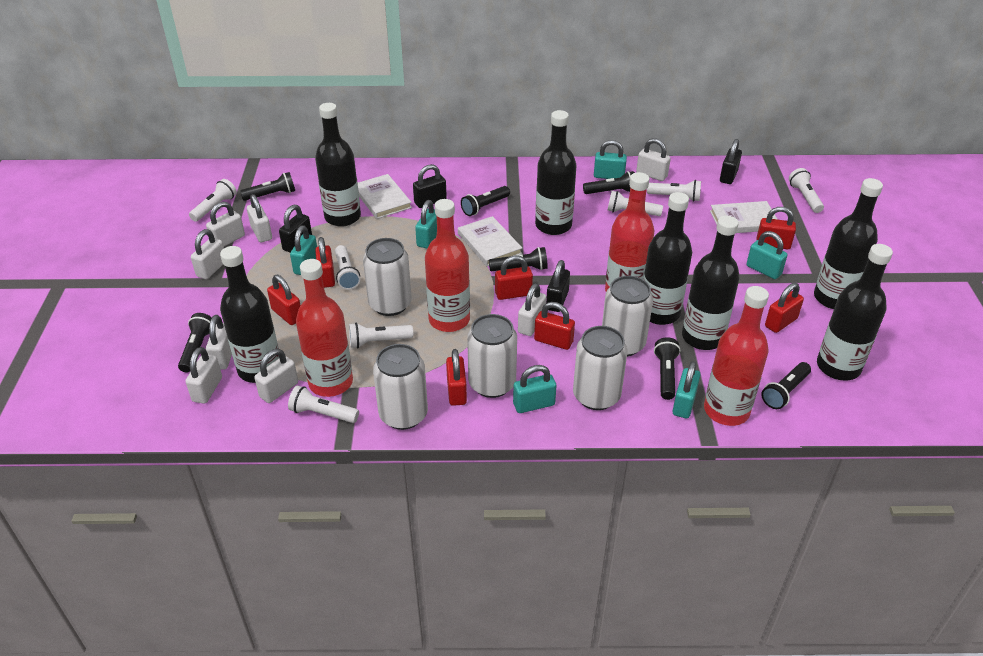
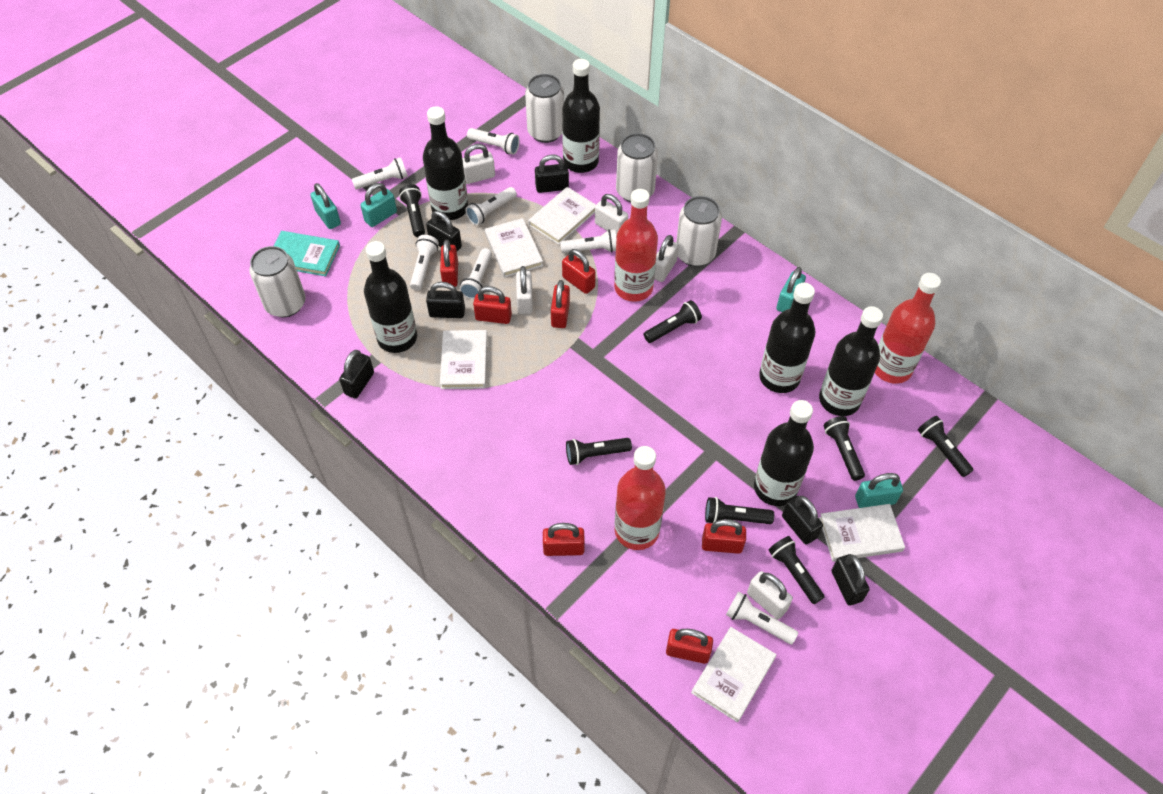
black bottle: 7 -> 6
black padlock: 4 -> 6
red bottle: 4 -> 3
turquoise book: 0 -> 1
turquoise padlock: 6 -> 4
white book: 3 -> 5
white can: 5 -> 4
white padlock: 8 -> 5

